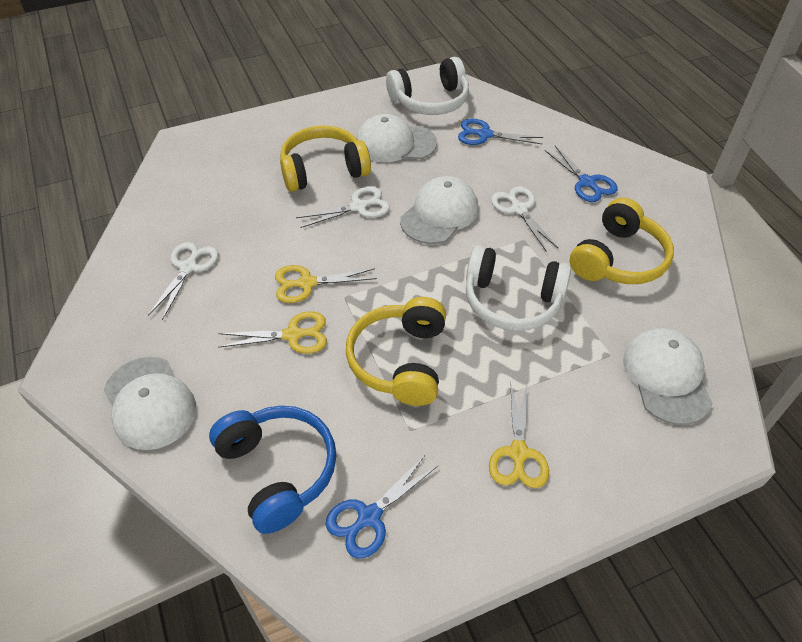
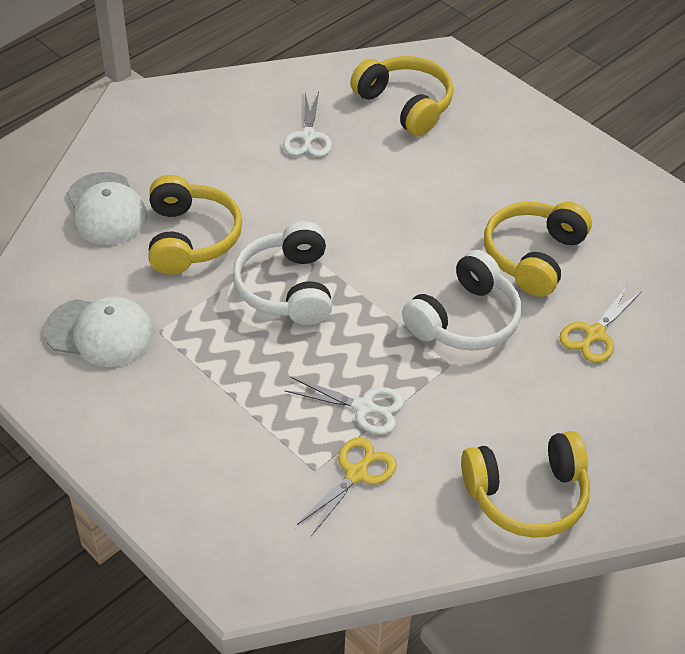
blue headphones: 1 -> 0
blue scissors: 3 -> 0
white cap: 4 -> 2
white scissors: 3 -> 2
yellow headphones: 3 -> 4
yellow scissors: 3 -> 2

